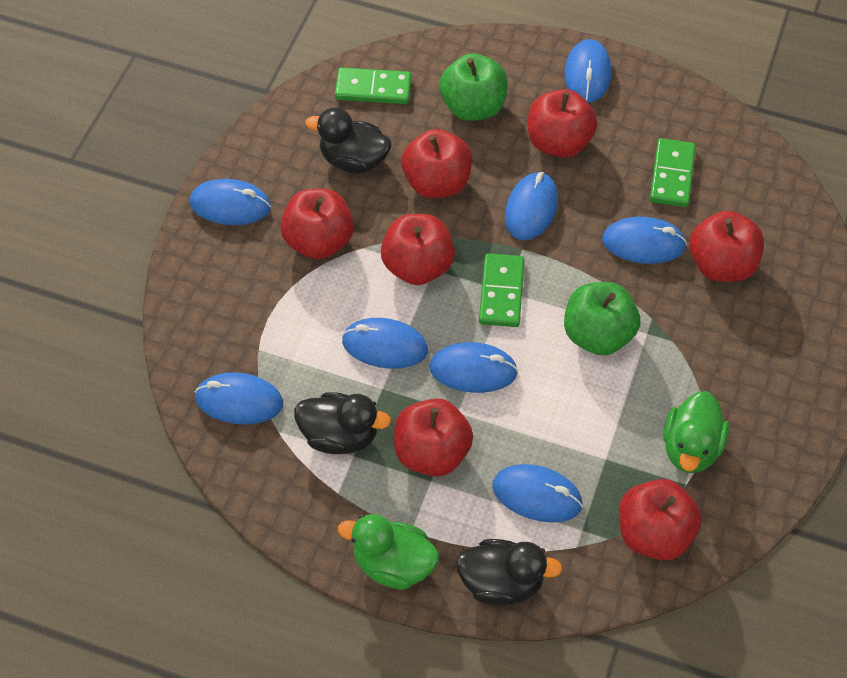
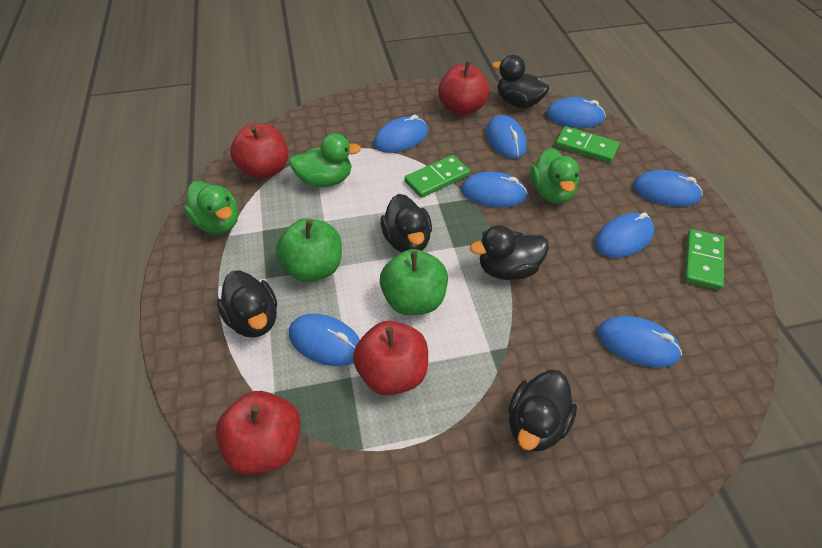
black duck: 3 -> 5
green duck: 2 -> 3
red apple: 7 -> 4

